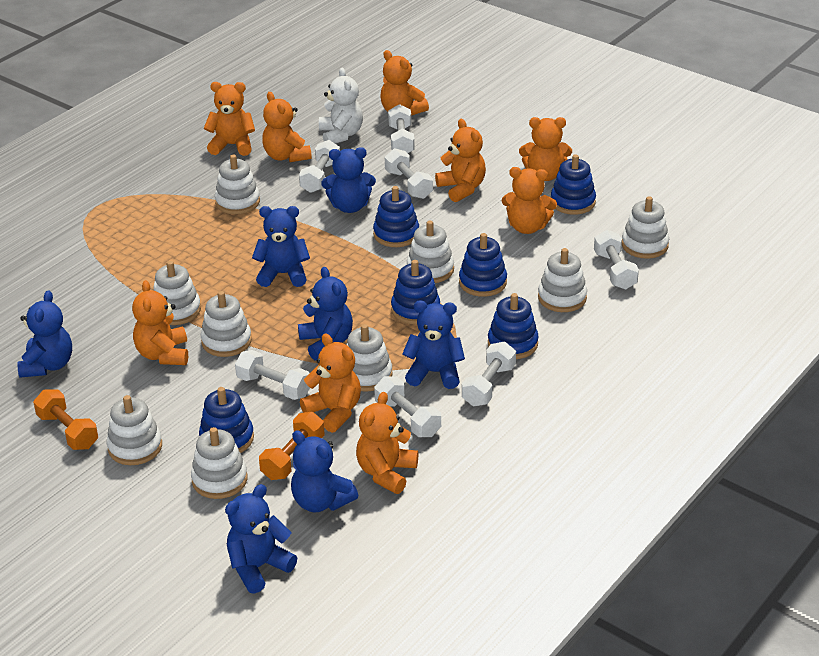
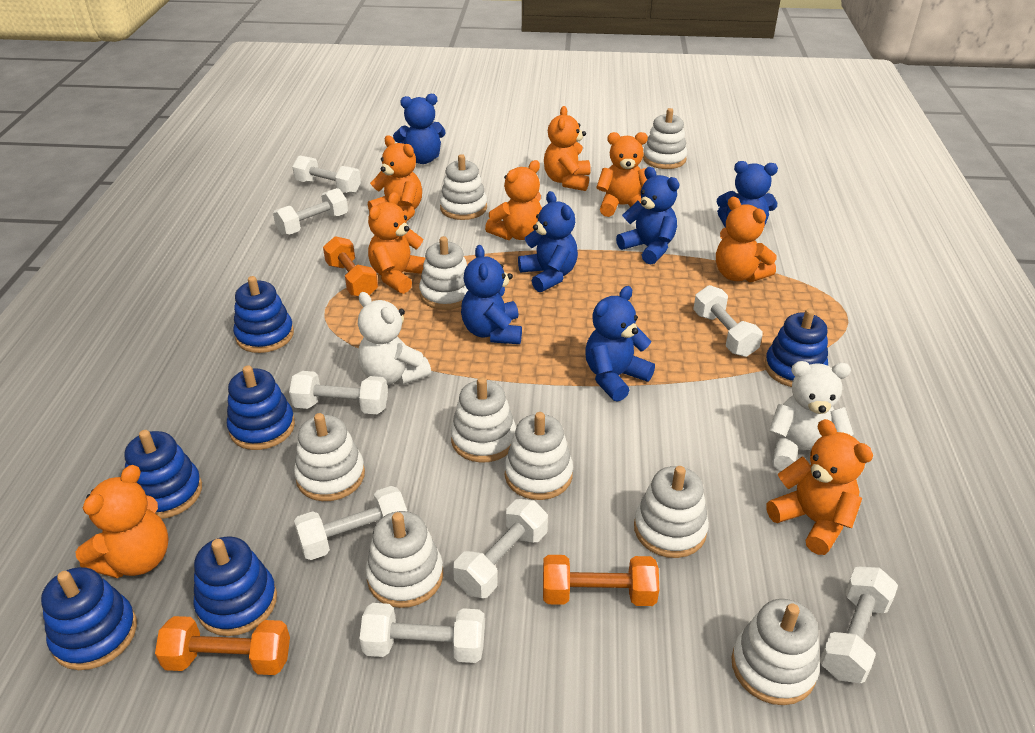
blue teddy bear: 7 -> 6
orange dumbbell: 2 -> 3
orange teddy bear: 9 -> 8
white dumbbell: 7 -> 8
white teddy bear: 1 -> 2

